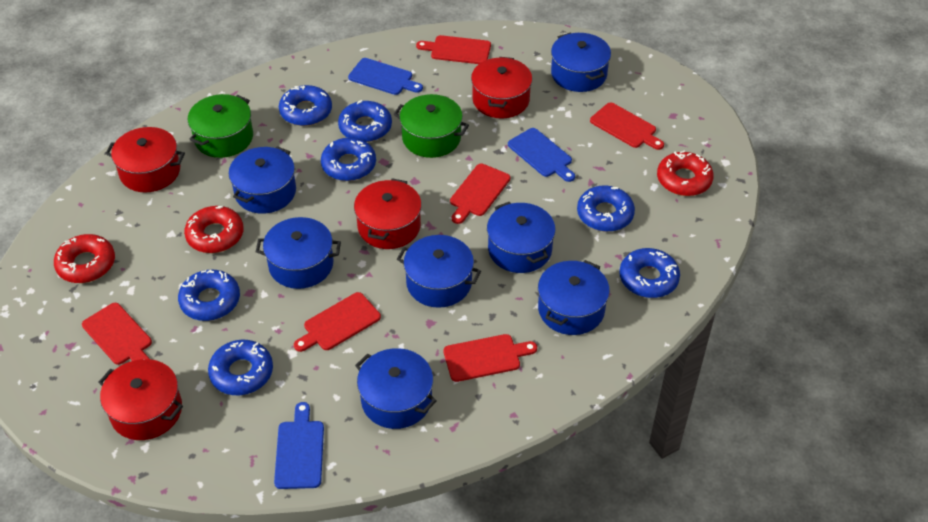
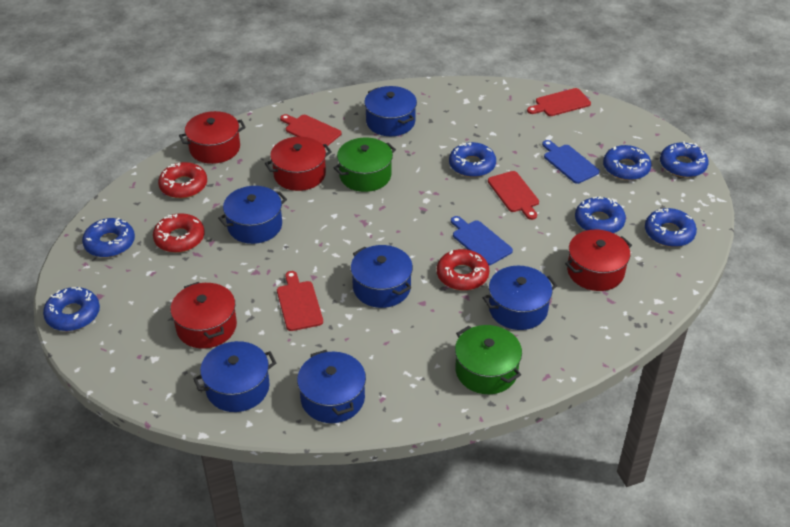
blue cutting board: 3 -> 2
blue pot: 7 -> 6
red cutting board: 6 -> 4

